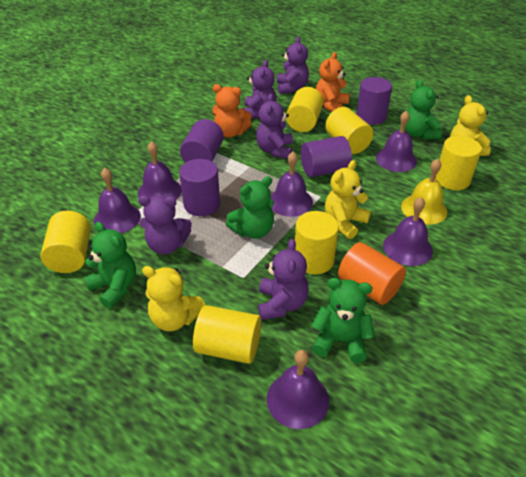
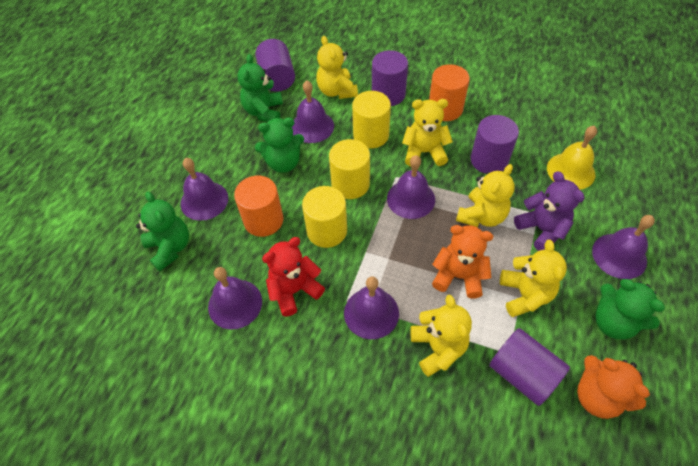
orange cylinder: 1 -> 2
purple teddy bear: 5 -> 1
red teddy bear: 0 -> 1
yellow cylinder: 6 -> 3
yellow teddy bear: 3 -> 5

